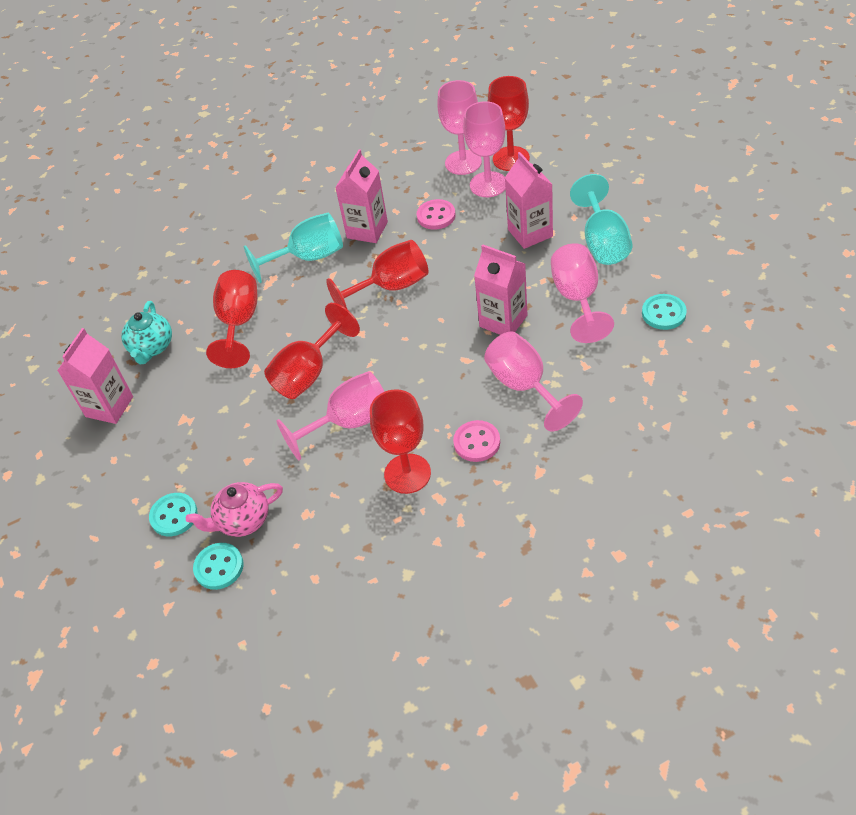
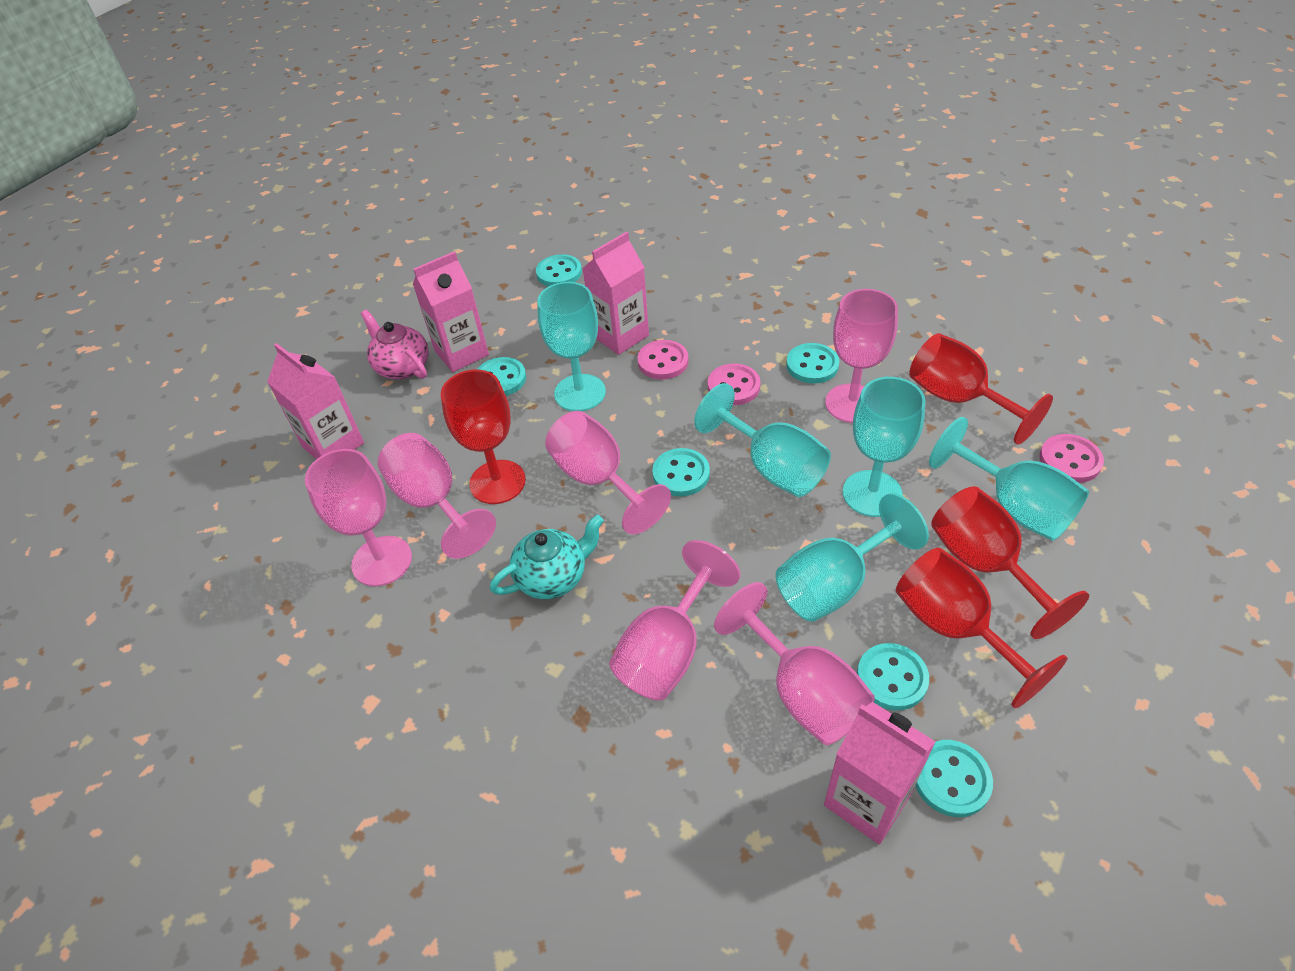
pink button: 2 -> 3
pink goblet: 5 -> 6
red goblet: 5 -> 4
turquoise button: 3 -> 6
turquoise goblet: 2 -> 5

